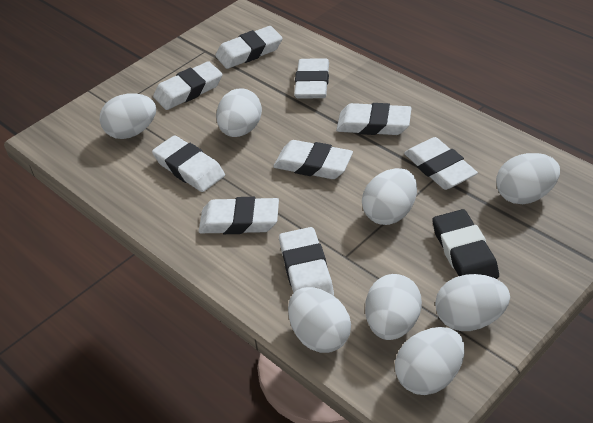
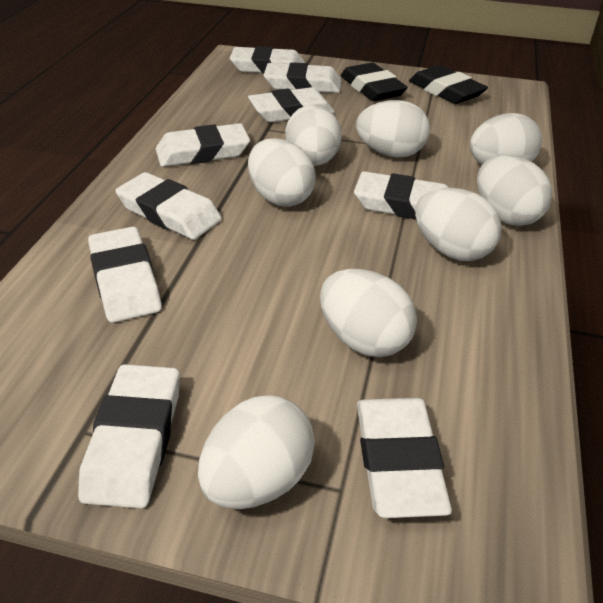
black eraser: 1 -> 2

